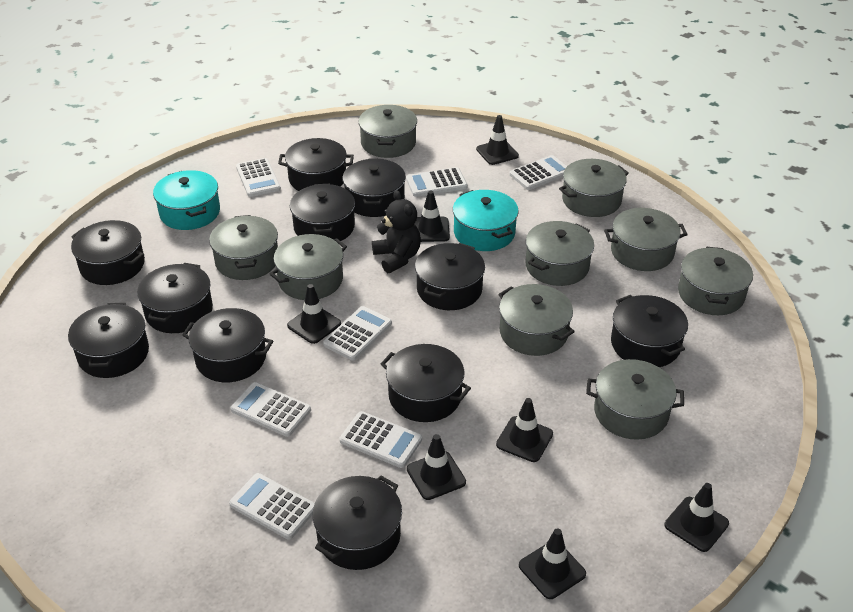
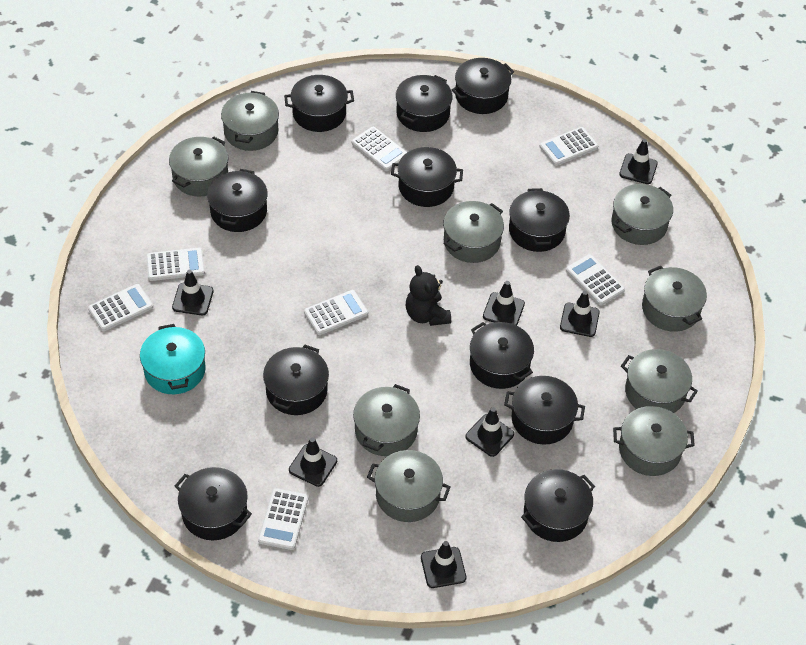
turquoise pot: 2 -> 1

